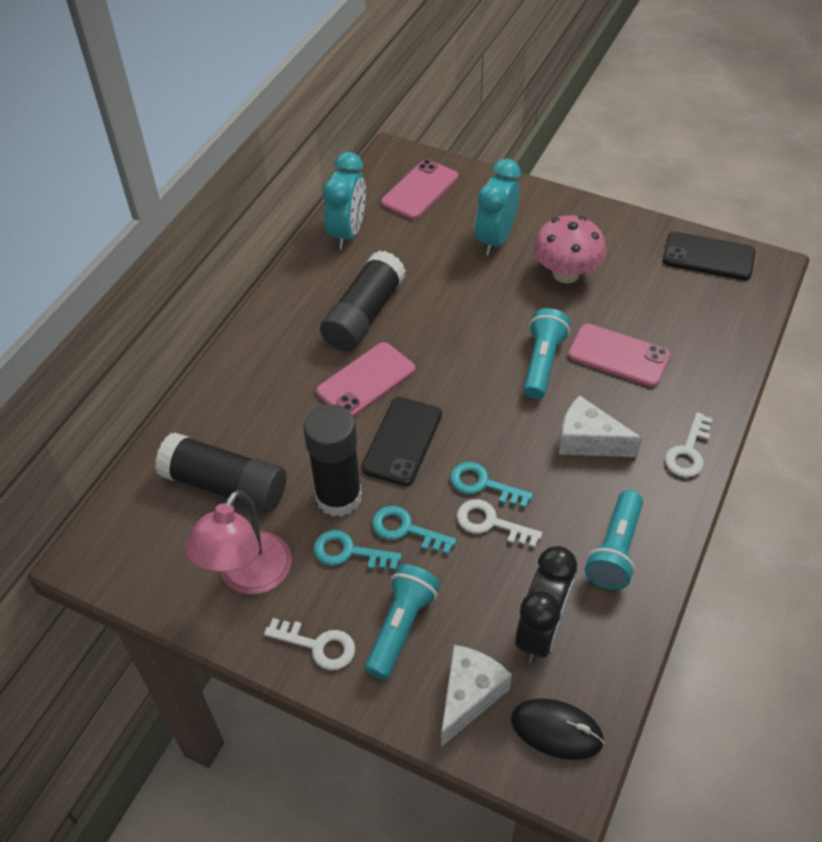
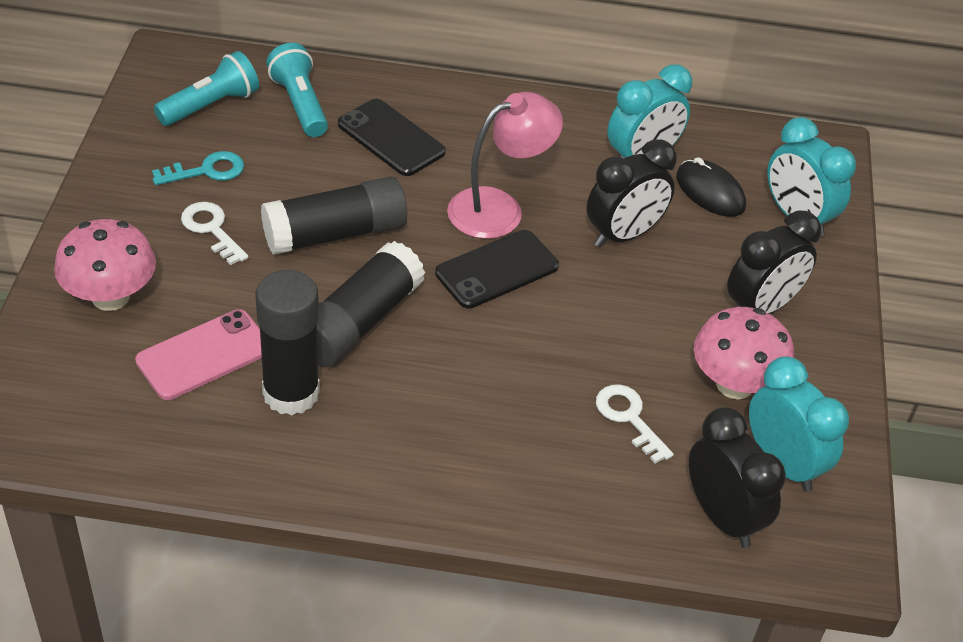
black clock: 1 -> 3
pink mushroom: 1 -> 2
pink phone: 3 -> 1
turquoise clock: 2 -> 3
turquoise flashlight: 3 -> 2
turquoise key: 3 -> 1
white cheese: 2 -> 0
white key: 3 -> 2

